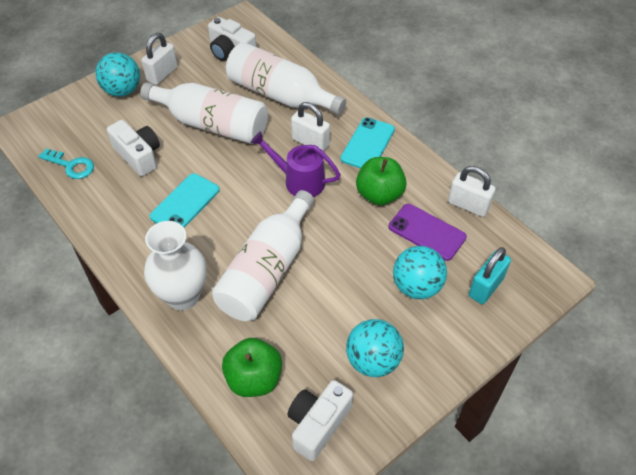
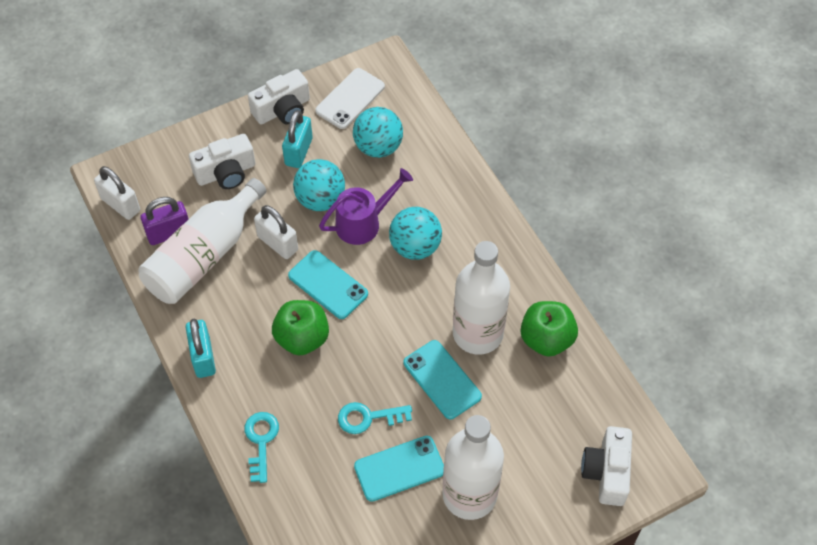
purple padlock: 0 -> 1
purple phone: 1 -> 0
turquoise key: 1 -> 2
turquoise padlock: 1 -> 2
turquoise phone: 2 -> 3
white padlock: 3 -> 2
white phone: 0 -> 1
white vase: 1 -> 0

